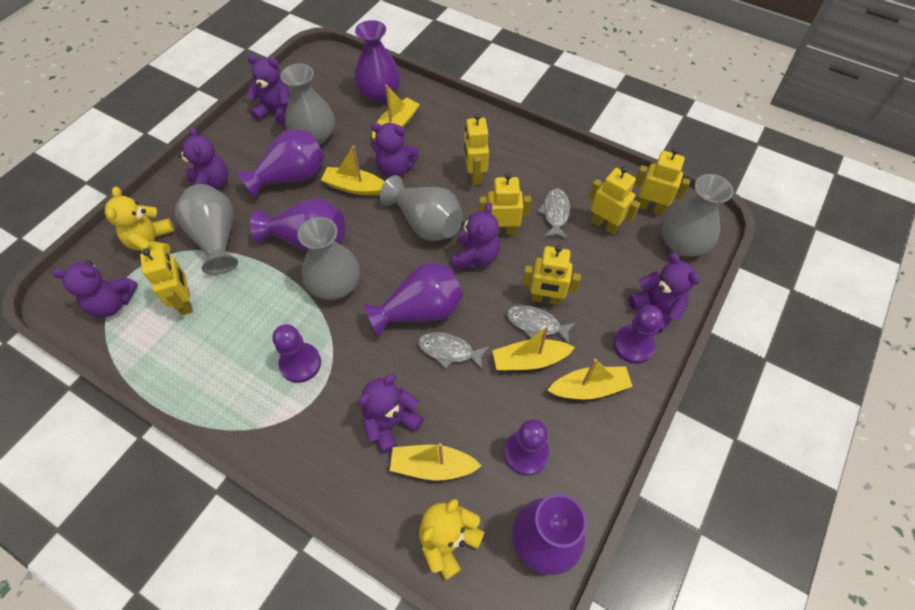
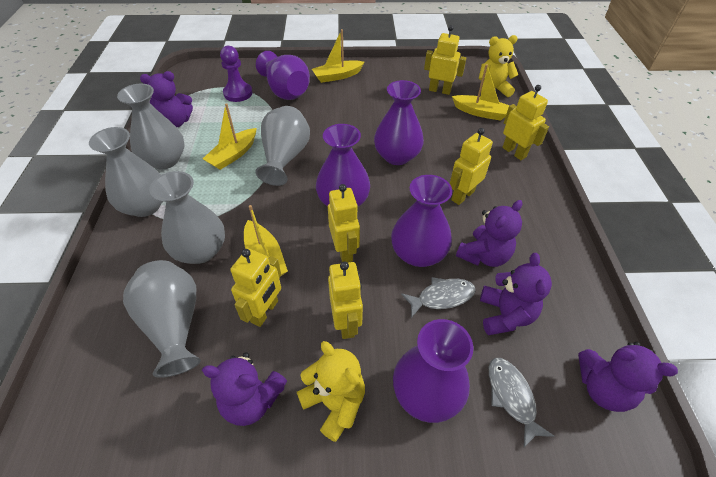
grey fish: 3 -> 2
purple pawn: 3 -> 1
purple teddy bear: 7 -> 5
yellow boat: 5 -> 4

